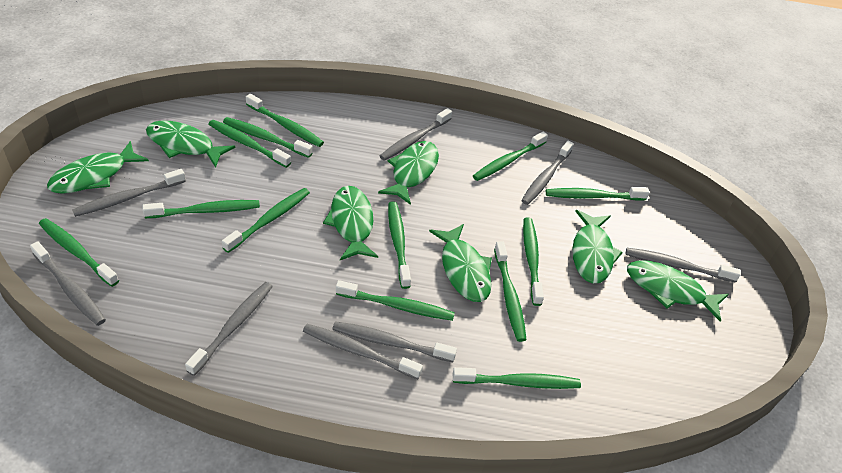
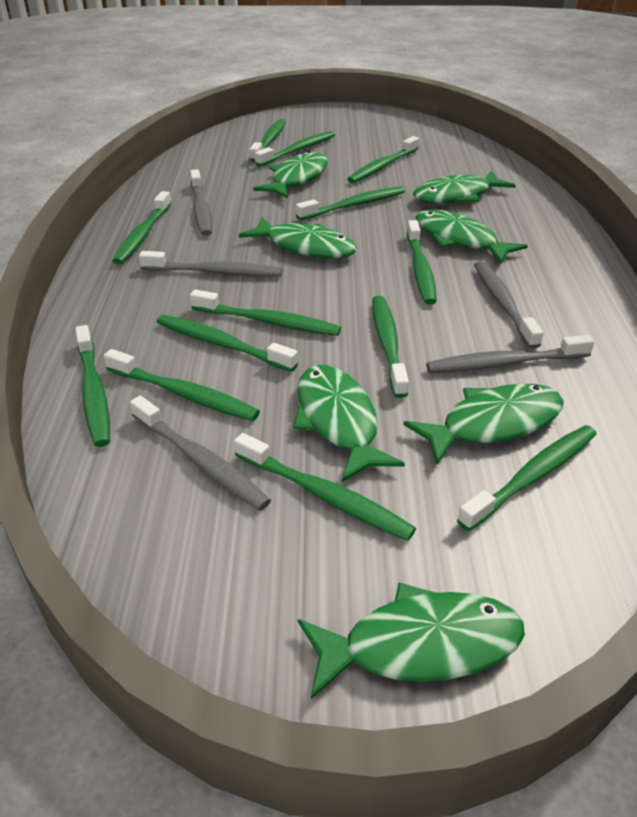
grey toothbrush: 8 -> 5

